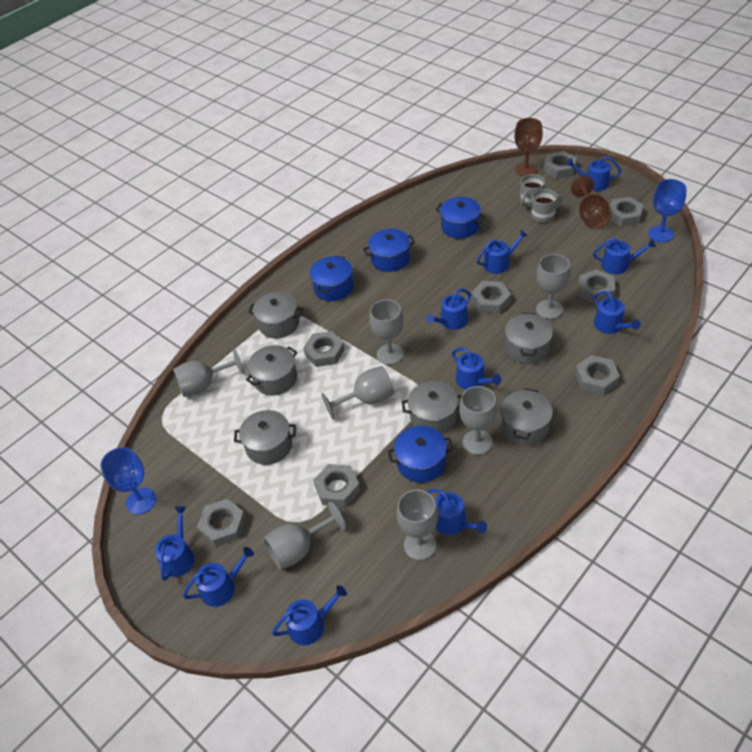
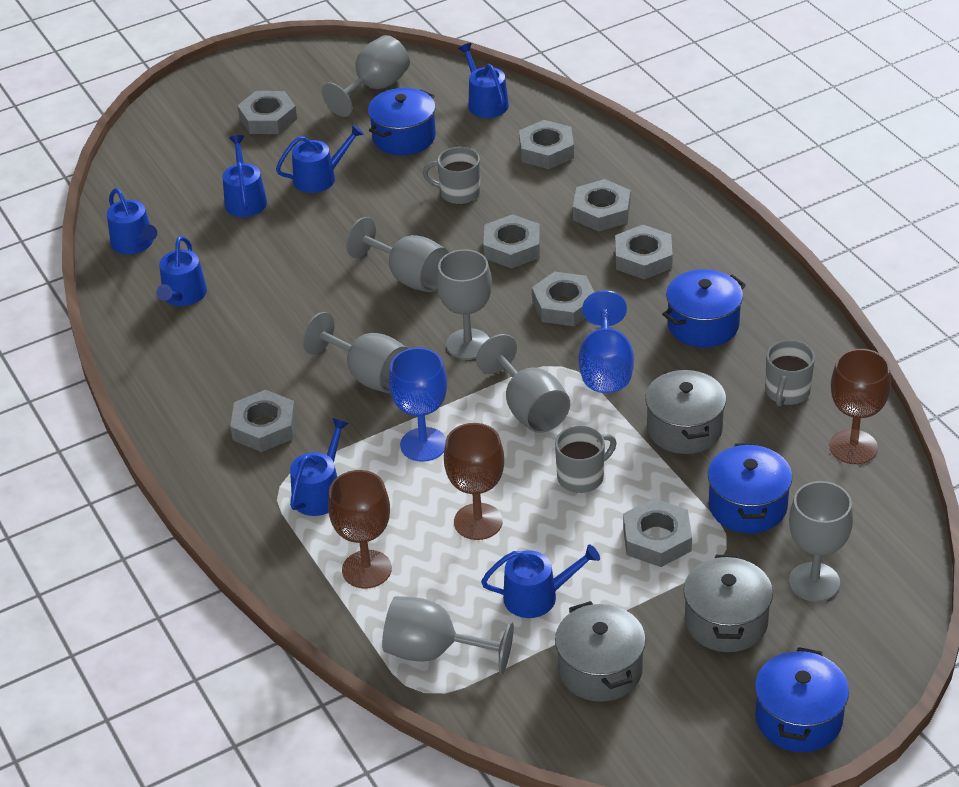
blue watering can: 10 -> 7
brown goblet: 2 -> 3
grey mug: 2 -> 3
grey pot: 6 -> 3

